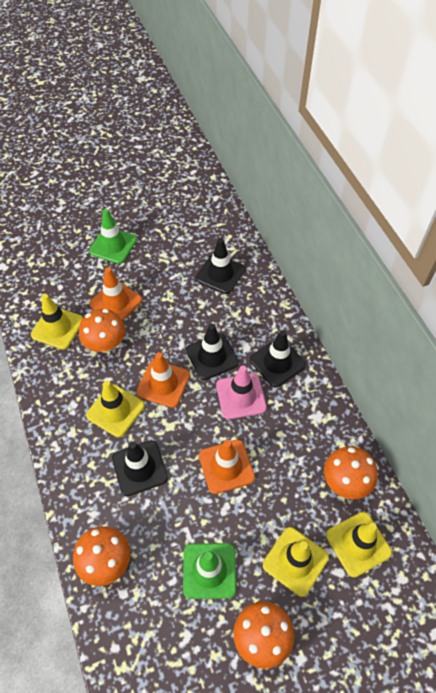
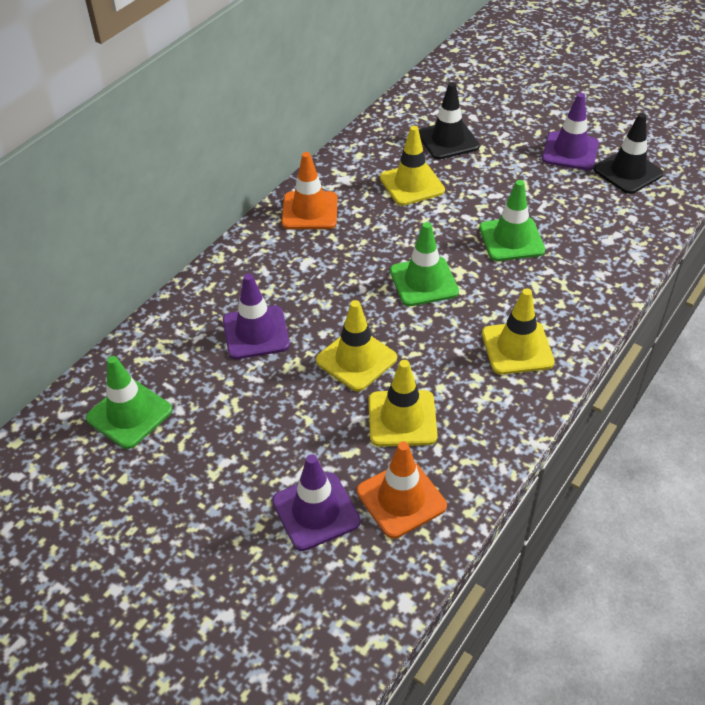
black traffic cone: 4 -> 2
green traffic cone: 2 -> 3
orange mushroom: 4 -> 0
orange traffic cone: 3 -> 2
pink traffic cone: 1 -> 0
purple traffic cone: 0 -> 3

